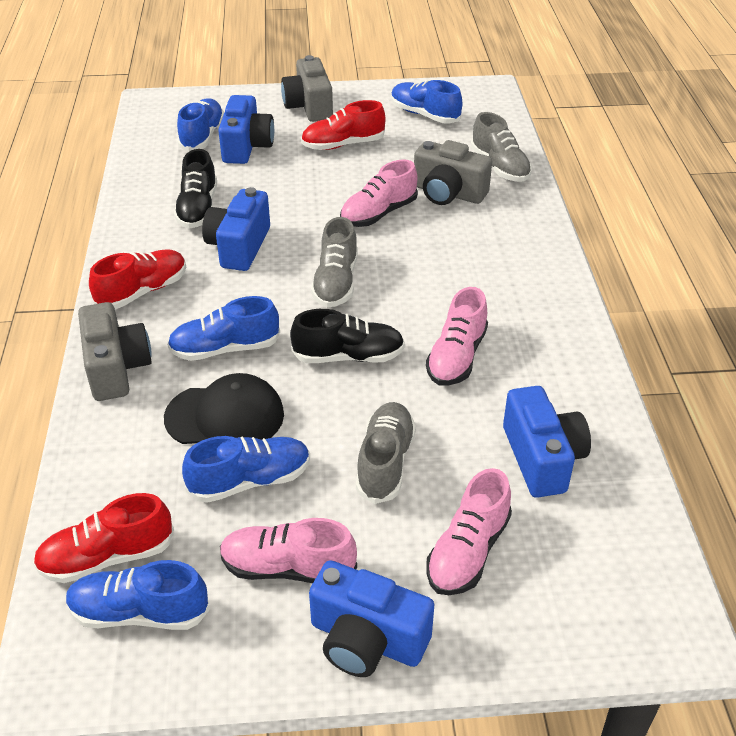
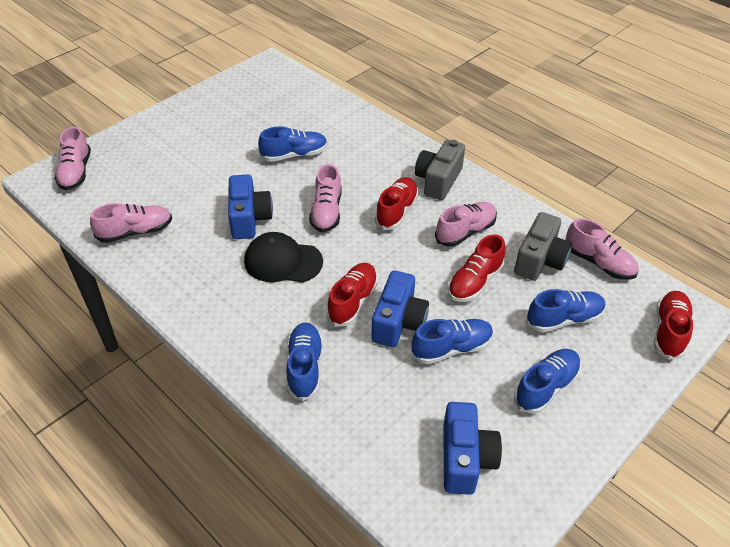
black shoe: 2 -> 0
blue camera: 4 -> 3
grey camera: 3 -> 2
grey shoe: 3 -> 0
pink shoe: 4 -> 5
red shoe: 3 -> 4

